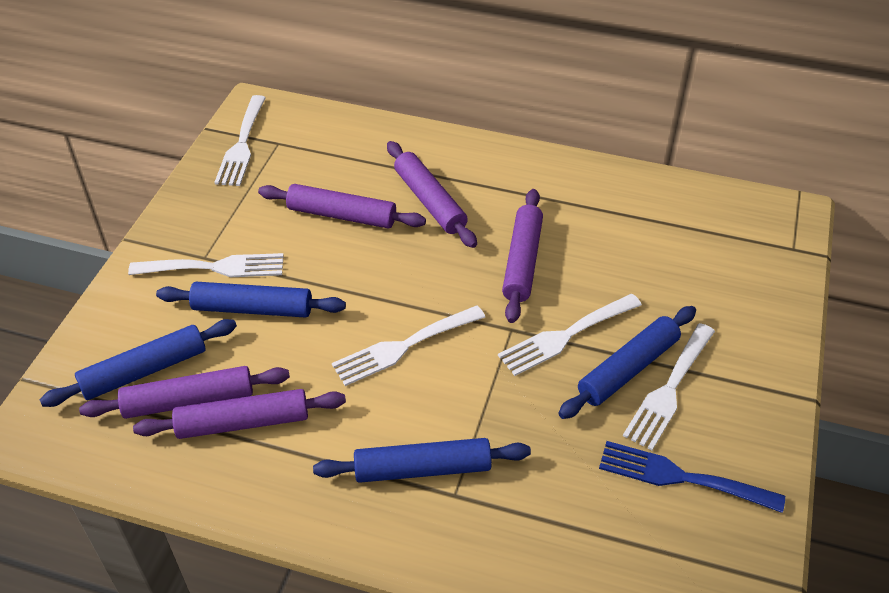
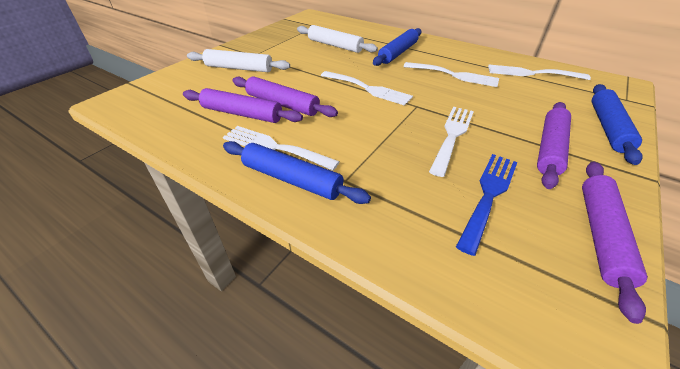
blue rolling pin: 4 -> 3
purple rolling pin: 5 -> 4
white rolling pin: 0 -> 2

